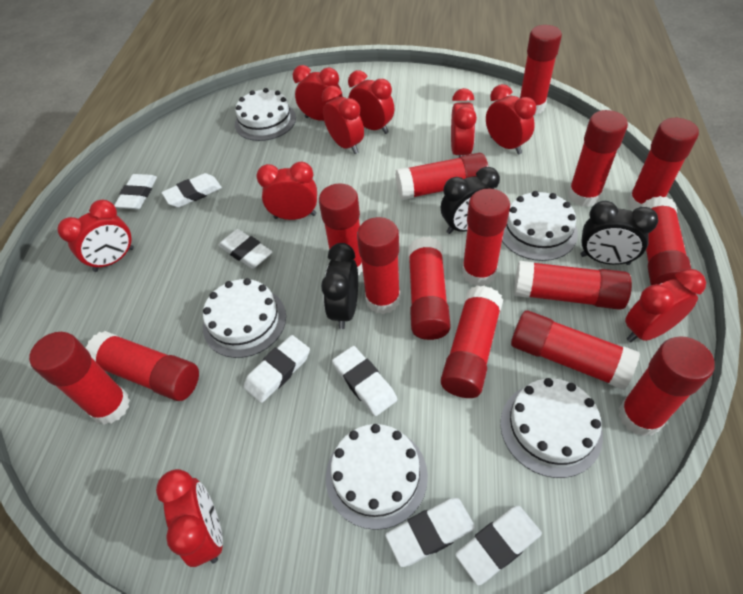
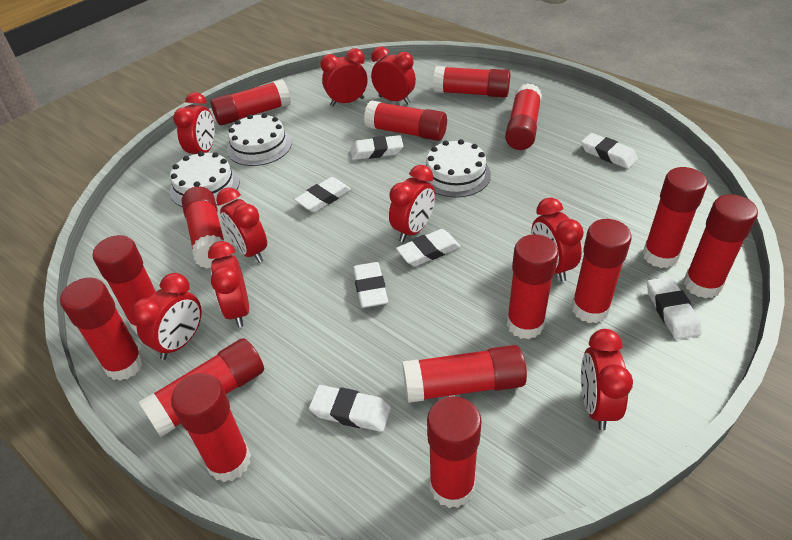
black clock: 3 -> 0
white cake: 5 -> 3

